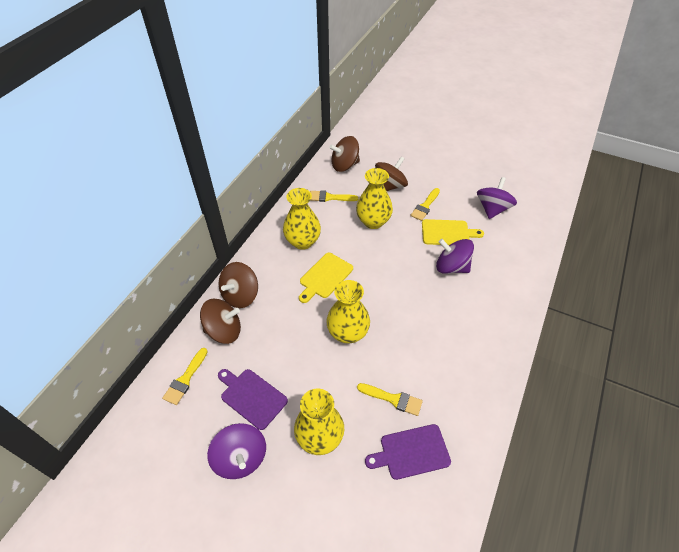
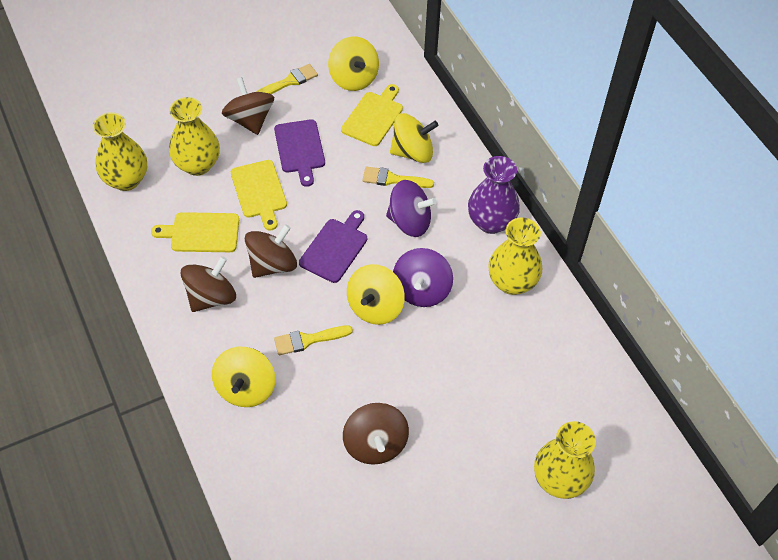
purple spinning top: 3 -> 2
purple vase: 0 -> 1
yellow brush: 4 -> 3
yellow cutting board: 2 -> 3
yellow spinning top: 0 -> 4

